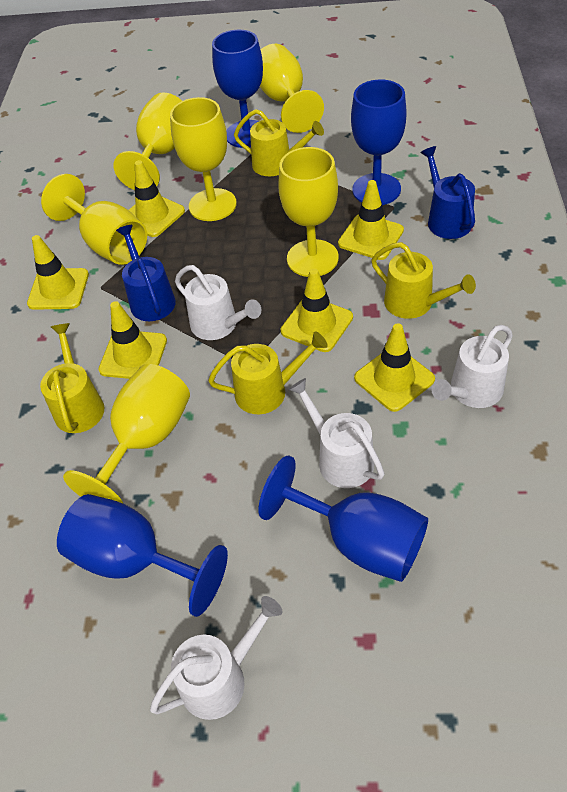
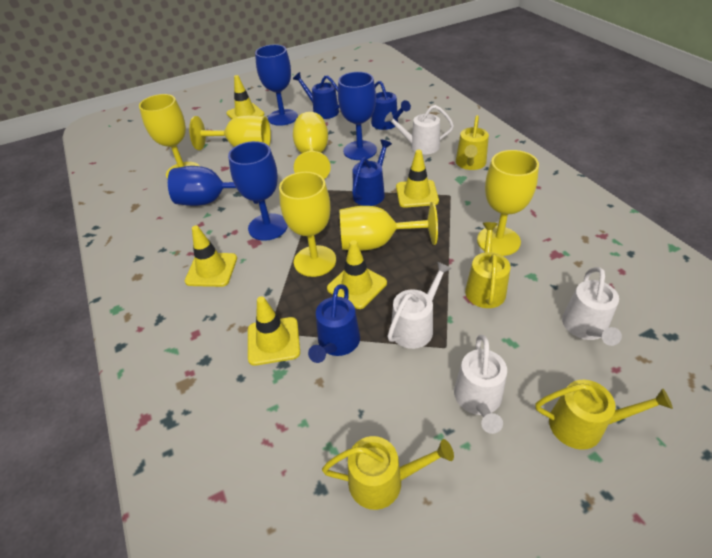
blue watering can: 2 -> 4
yellow traffic cone: 6 -> 5

